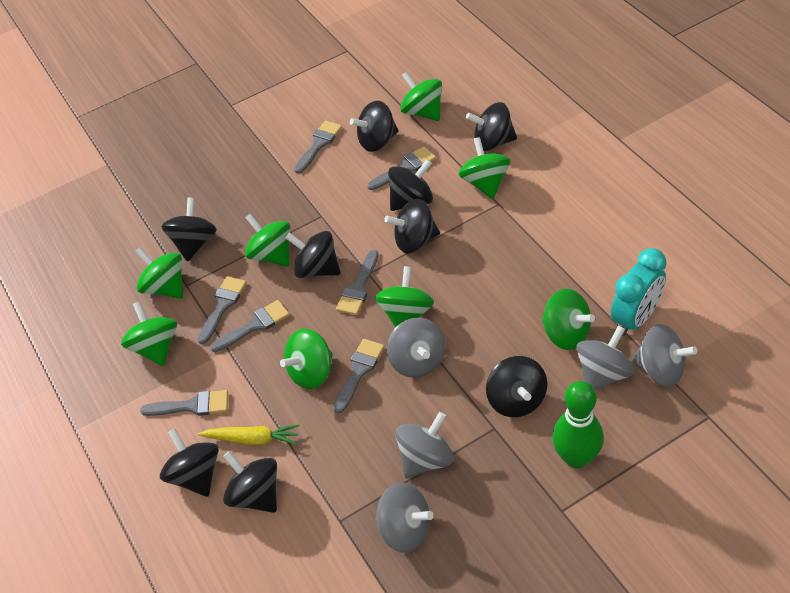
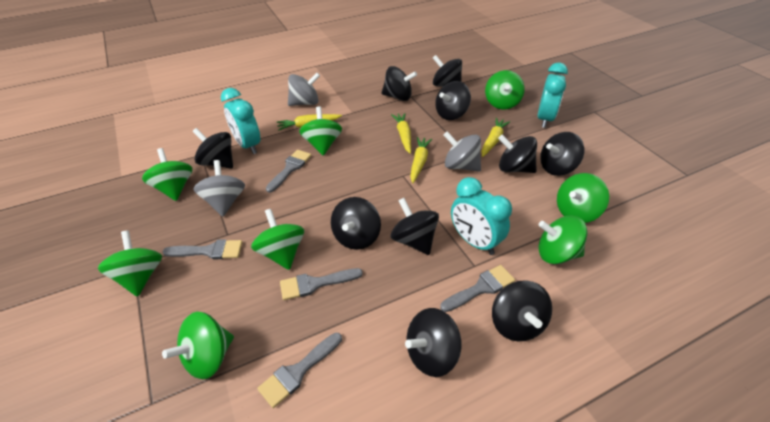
black spinning top: 9 -> 10
green bowling pin: 1 -> 0
grey brush: 7 -> 5
grey spinning top: 5 -> 3
turquoise clock: 1 -> 3
yellow carrot: 1 -> 4

